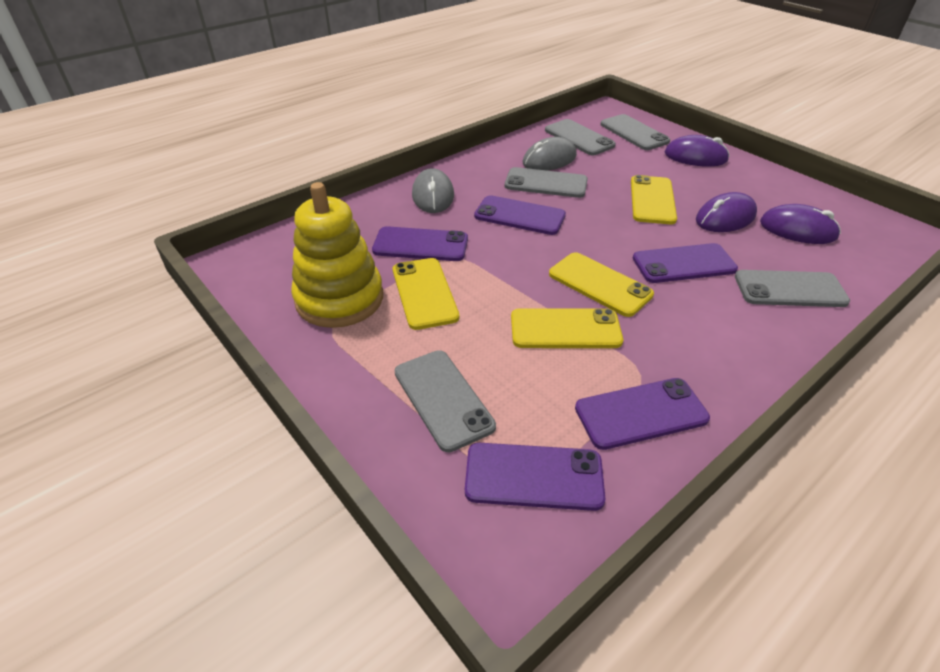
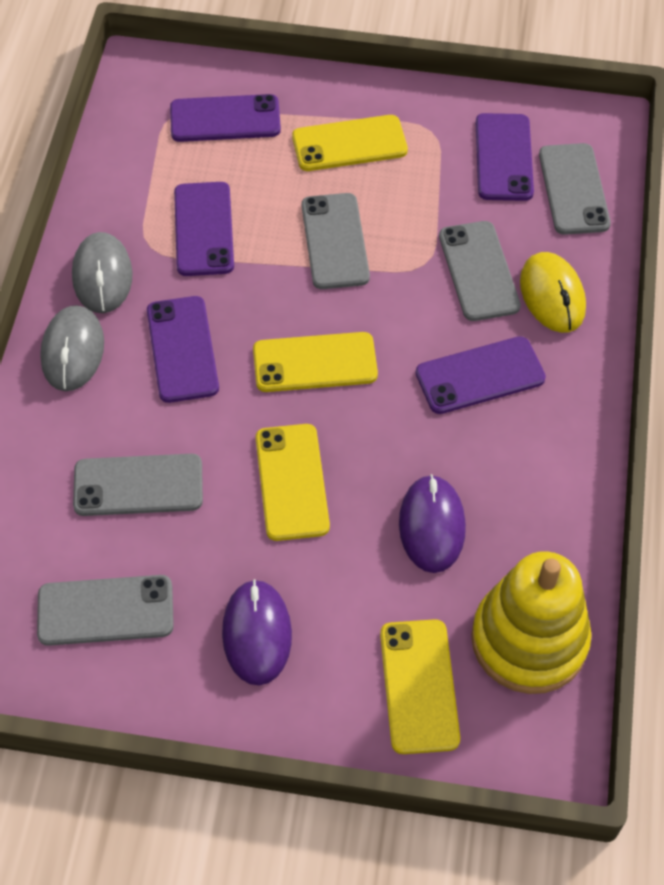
purple mouse: 3 -> 2
yellow mouse: 0 -> 1

